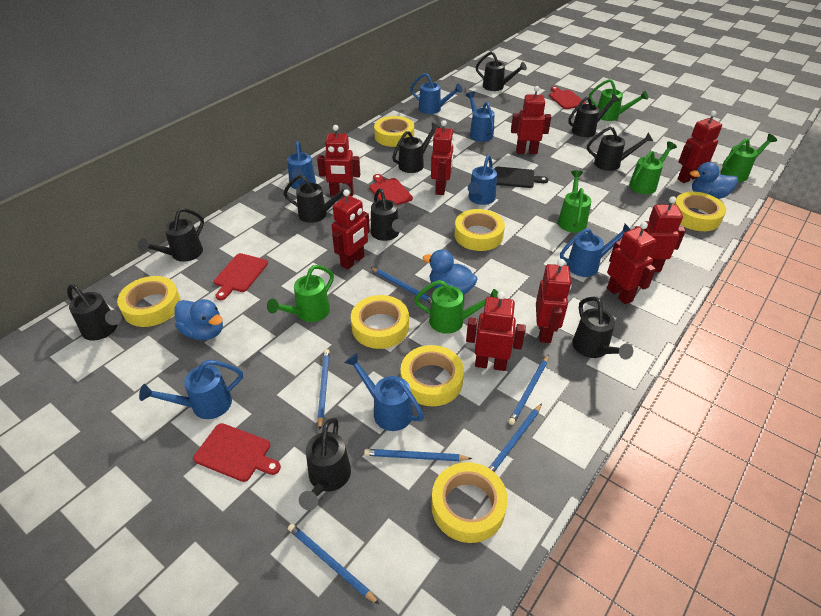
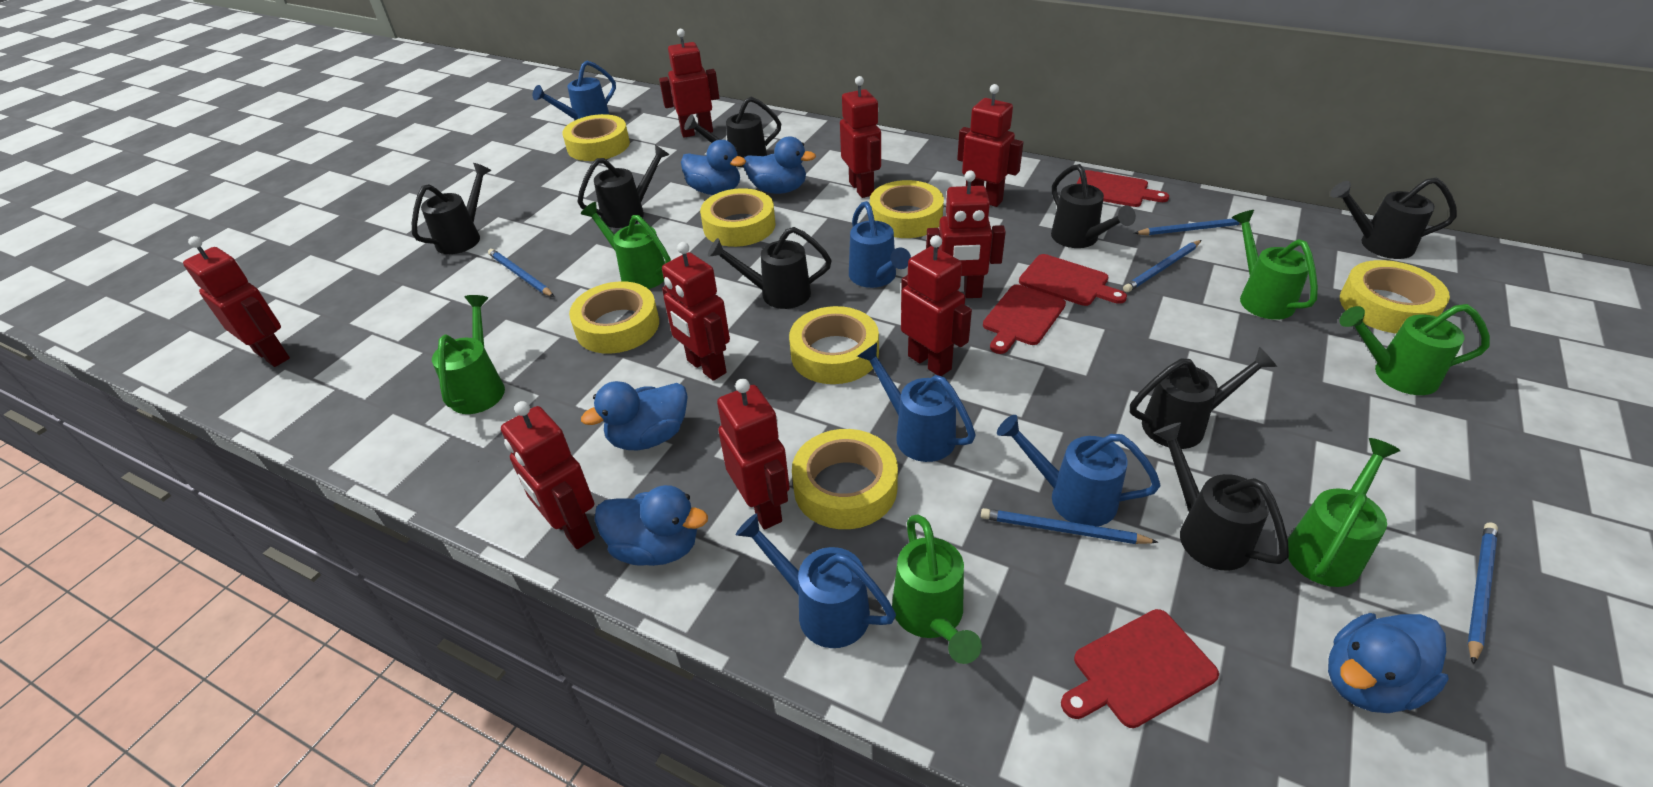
black cutting board: 1 -> 0
black watering can: 10 -> 8
blue duck: 3 -> 5
blue pencil: 6 -> 5
blue watering can: 7 -> 5

